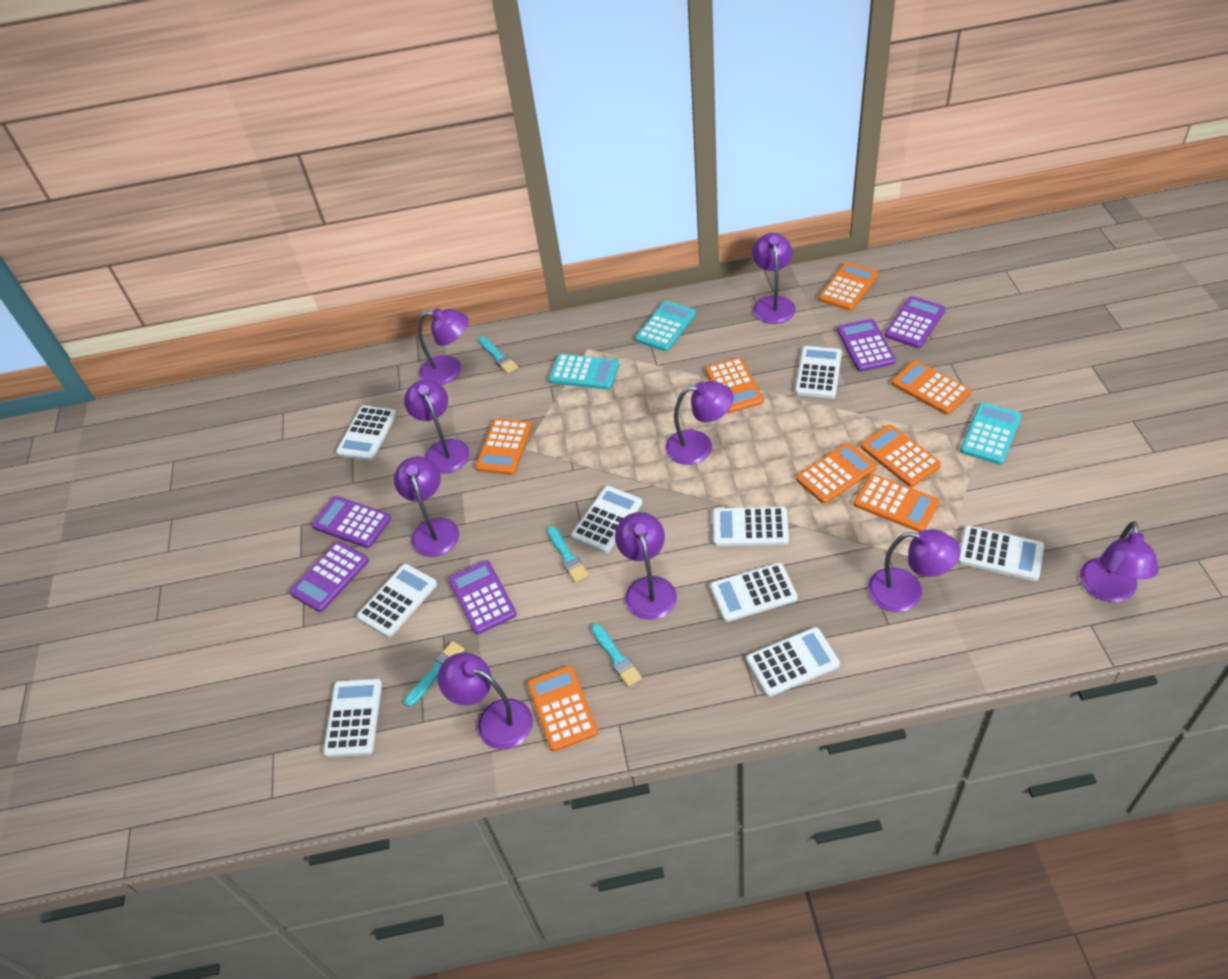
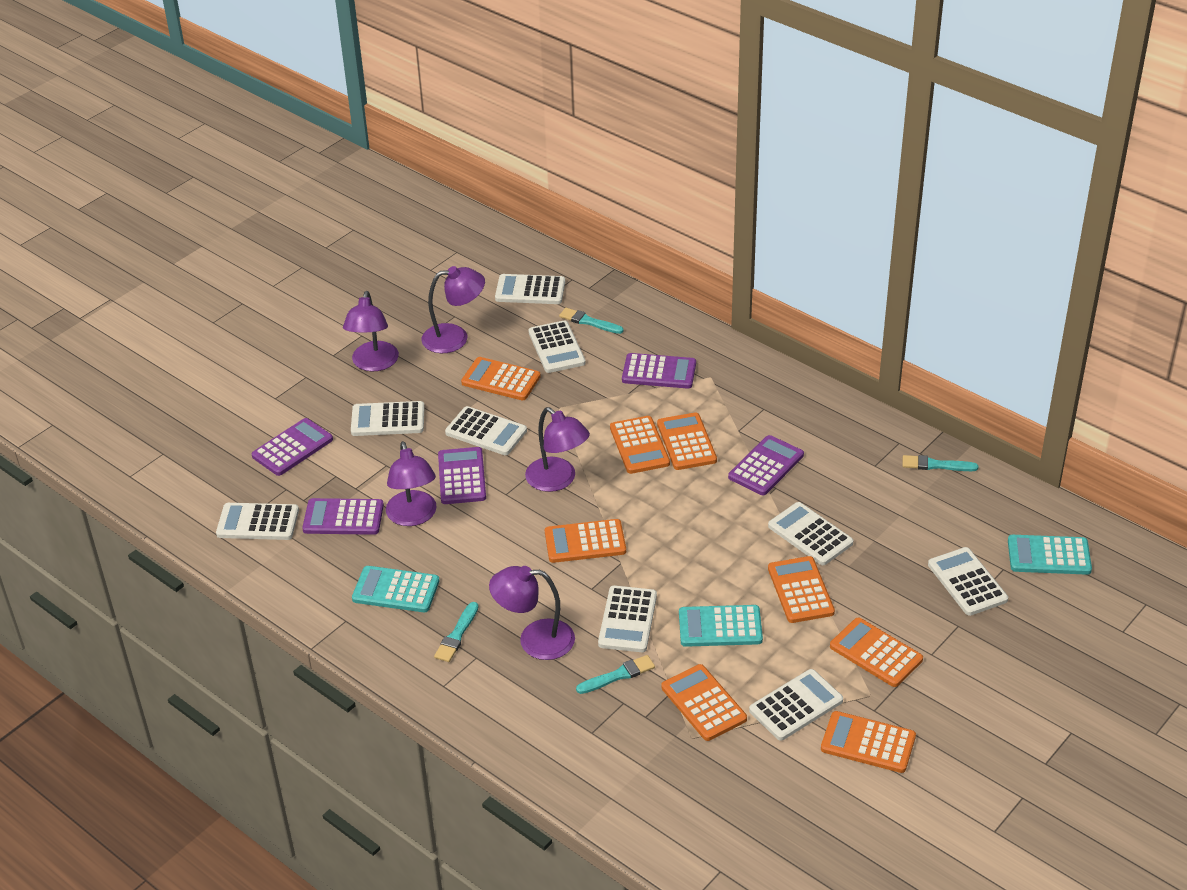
purple lamp: 9 -> 5

